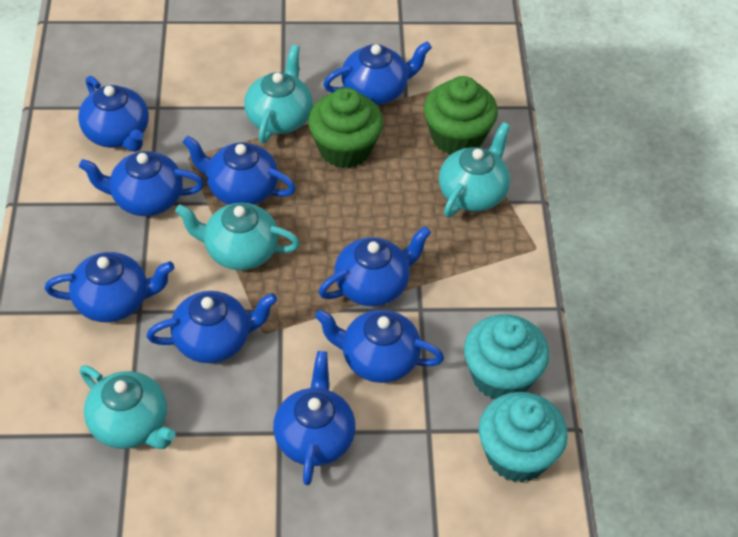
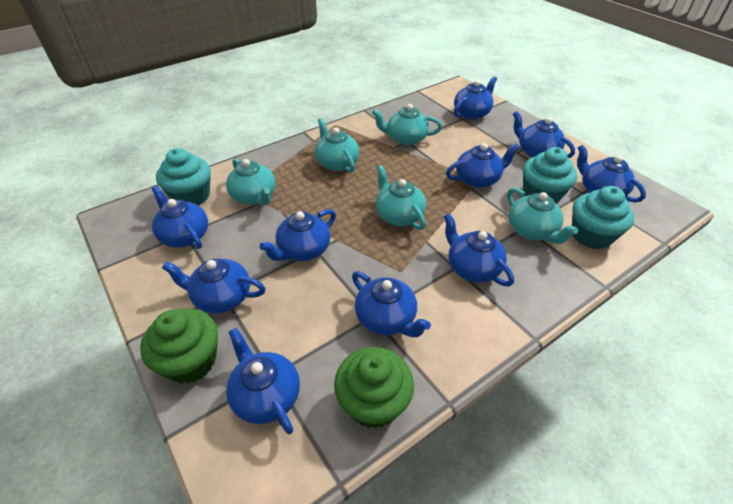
blue teapot: 9 -> 10
turquoise cupcake: 2 -> 3
turquoise teapot: 4 -> 5

